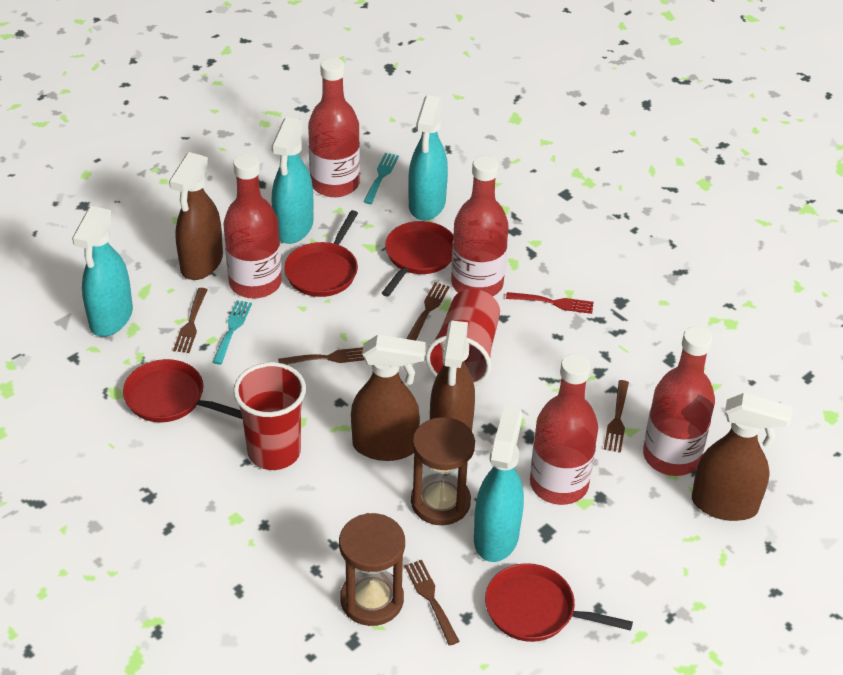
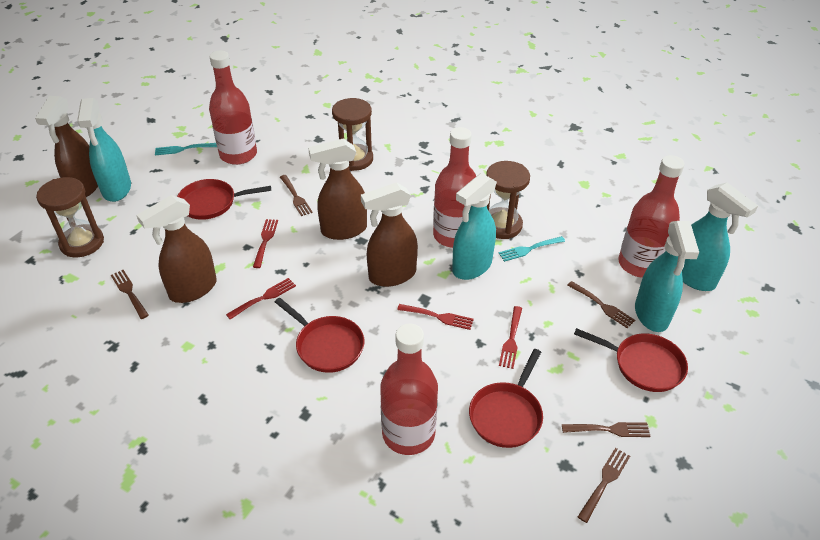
brown hourglass: 2 -> 3
red bottle: 5 -> 4
red cup: 2 -> 0
red fork: 1 -> 4

